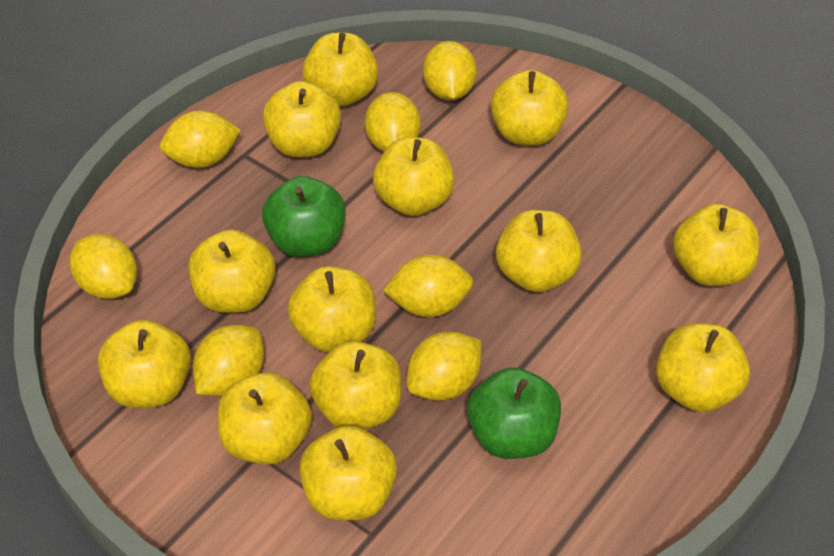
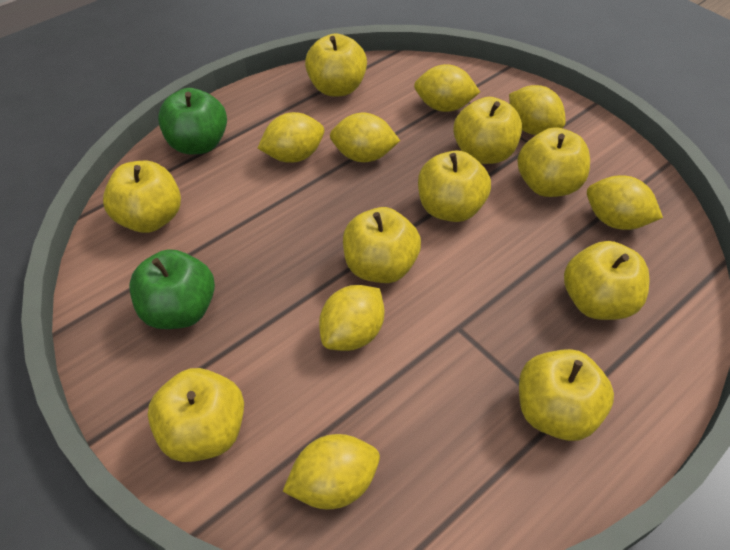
yellow apple: 13 -> 9

